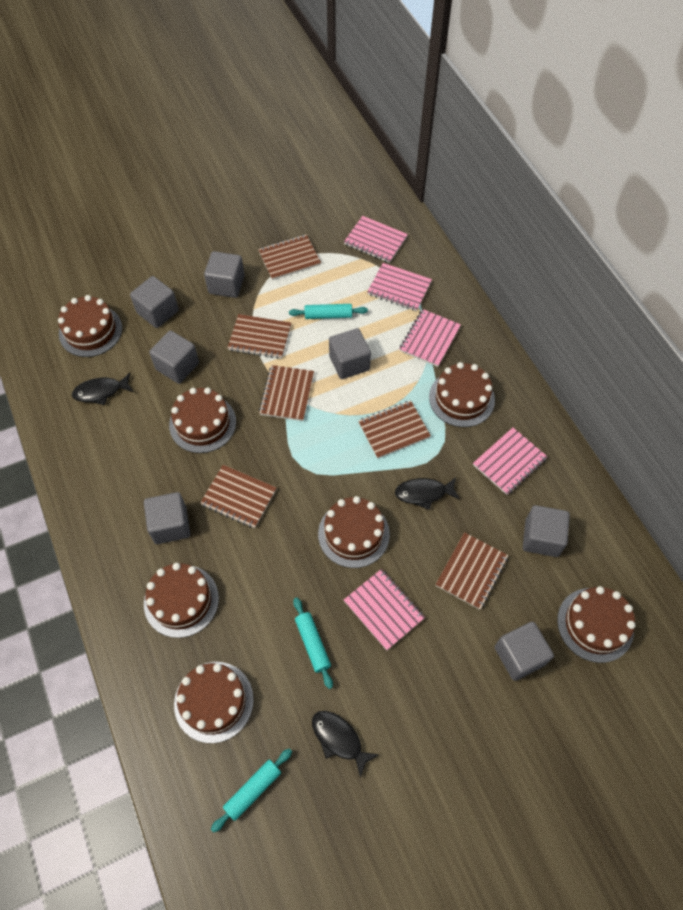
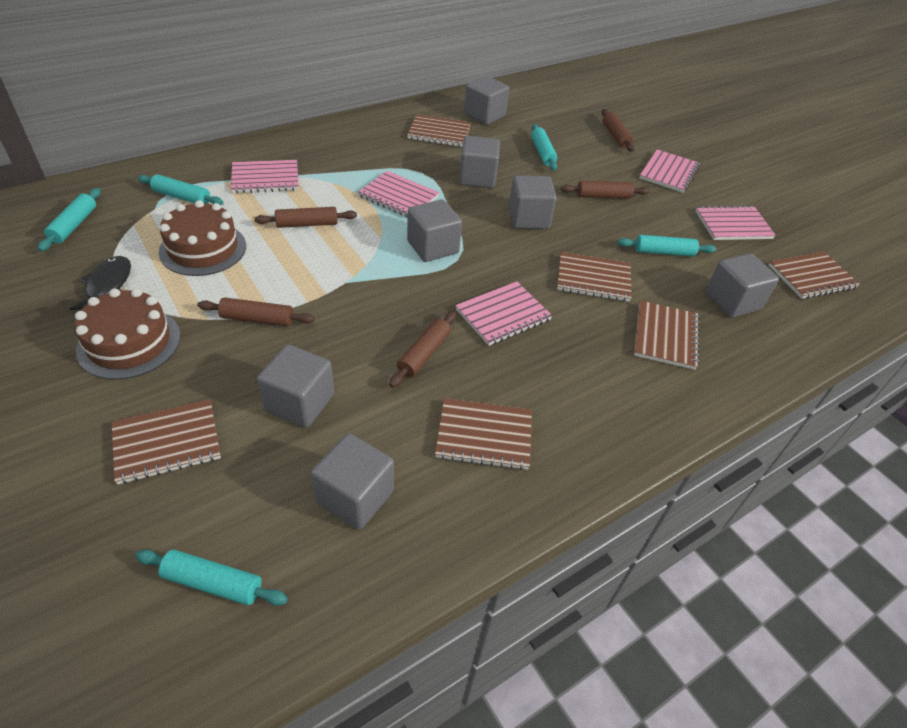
black fish: 3 -> 1
brown cake: 7 -> 2
brown rolling pin: 0 -> 5
turquoise rolling pin: 3 -> 5

